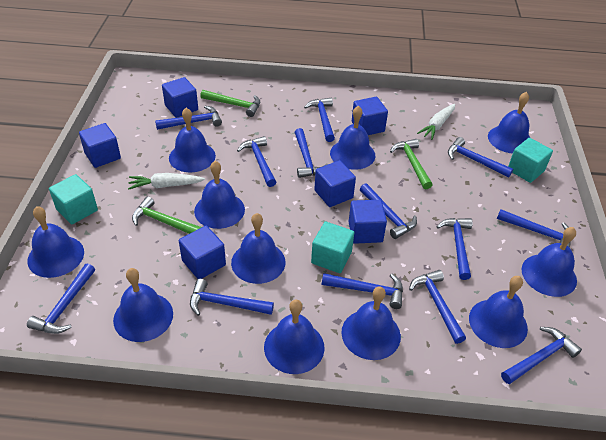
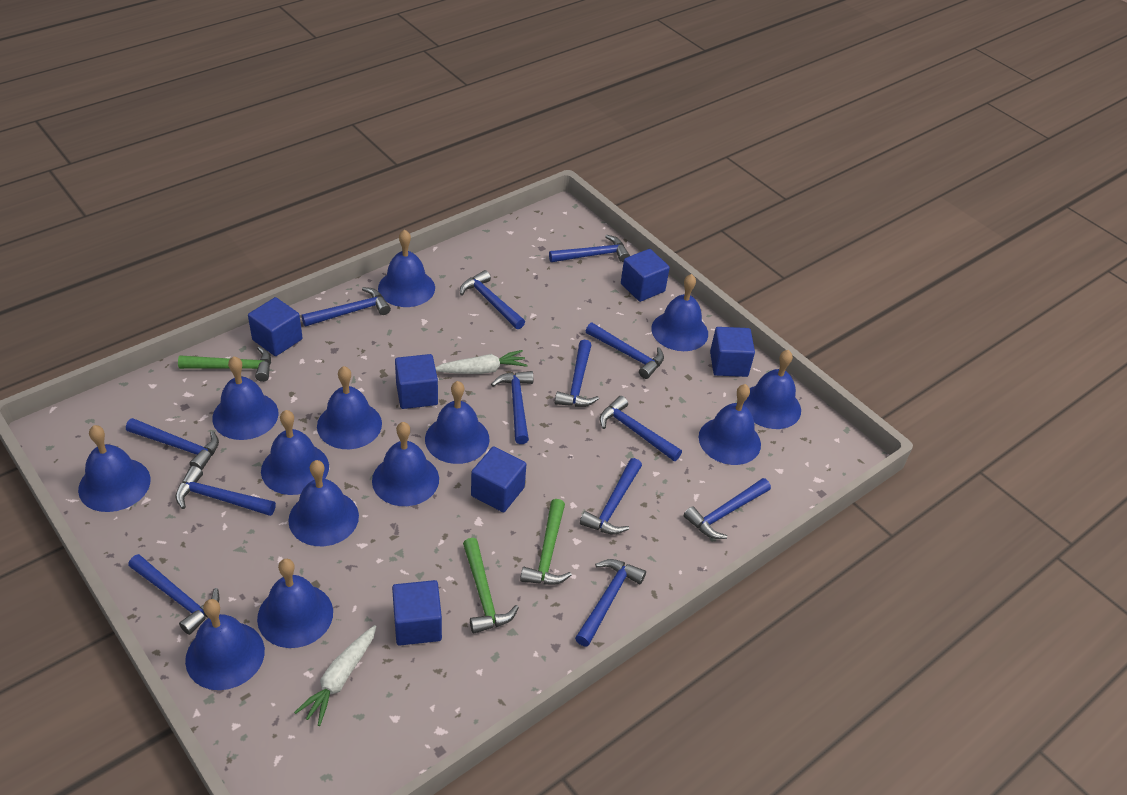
blue bell: 11 -> 13
turquoise cube: 3 -> 0

